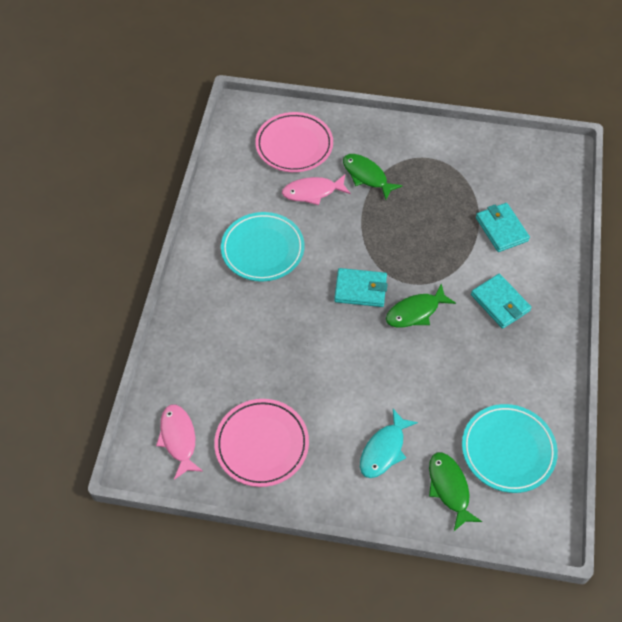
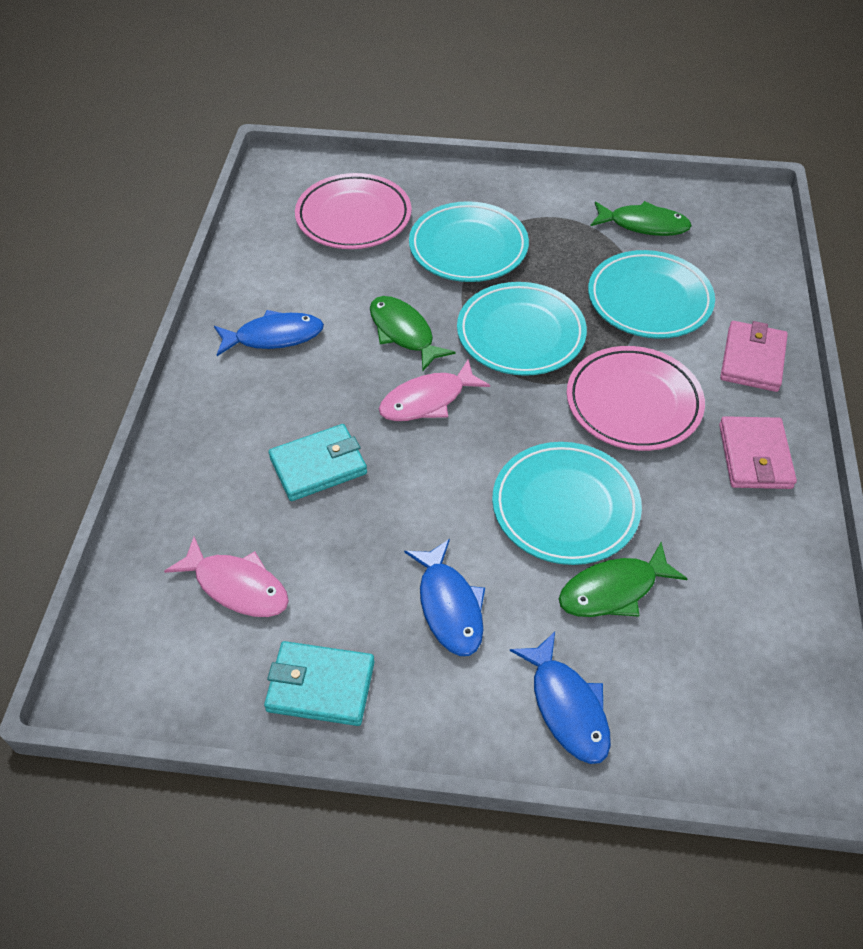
blue fish: 0 -> 3
pink wallet: 0 -> 2
turquoise fish: 1 -> 0
turquoise plate: 2 -> 4
turquoise wallet: 3 -> 2

